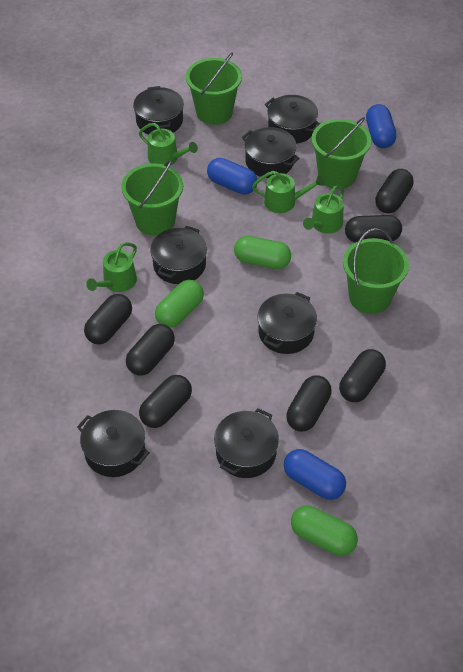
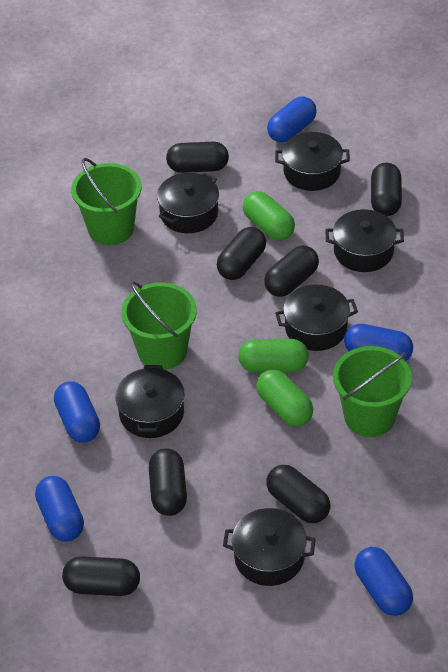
black pot: 7 -> 6
blue capsule: 3 -> 5
green bucket: 4 -> 3
green watering can: 4 -> 0

